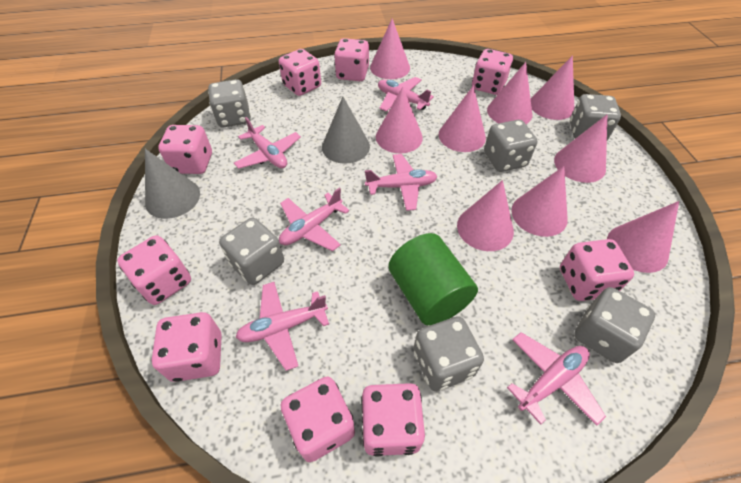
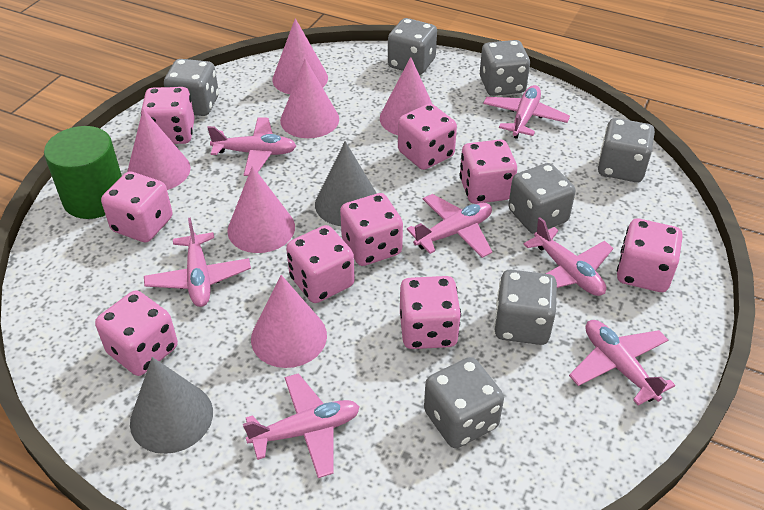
grey dice: 6 -> 7
pink cone: 9 -> 6
pink plane: 6 -> 7

